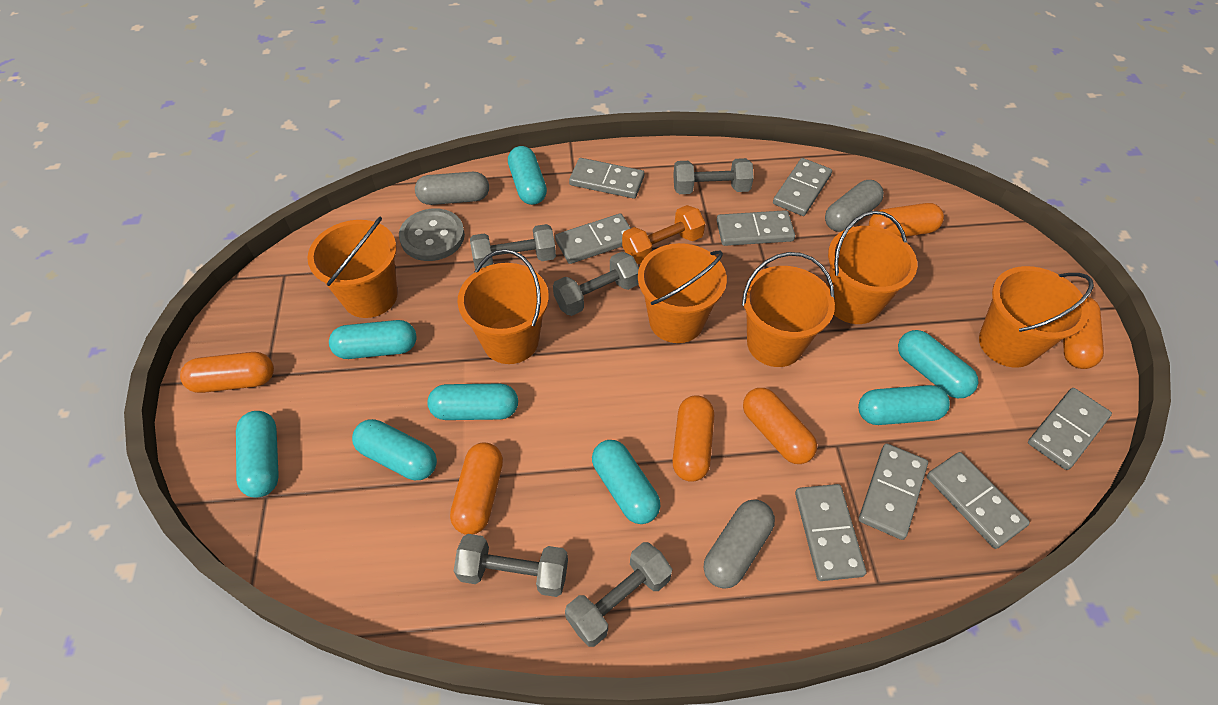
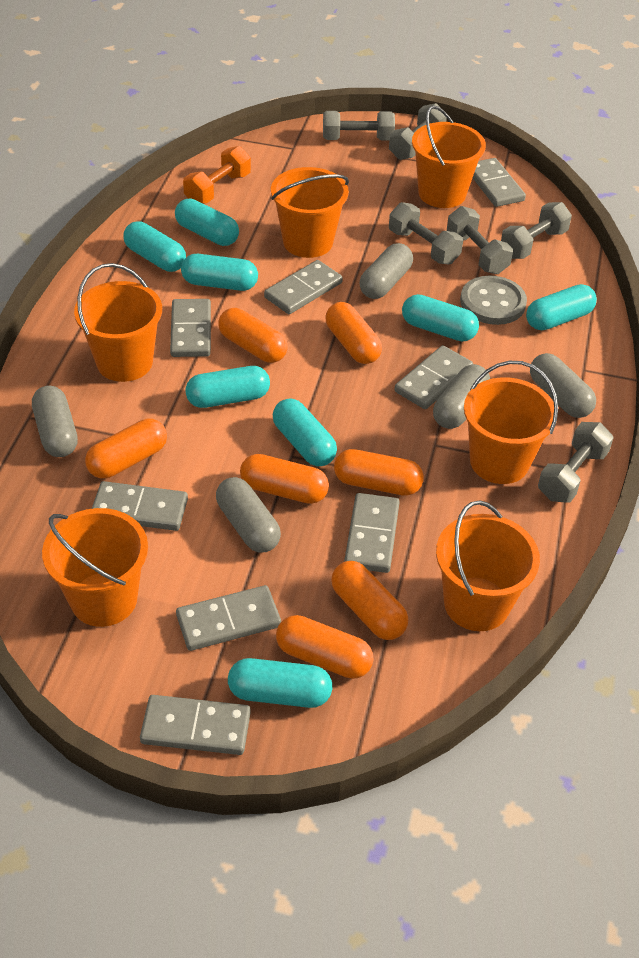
grey capsule: 3 -> 5
grey dumbbell: 5 -> 6
orange capsule: 6 -> 7

